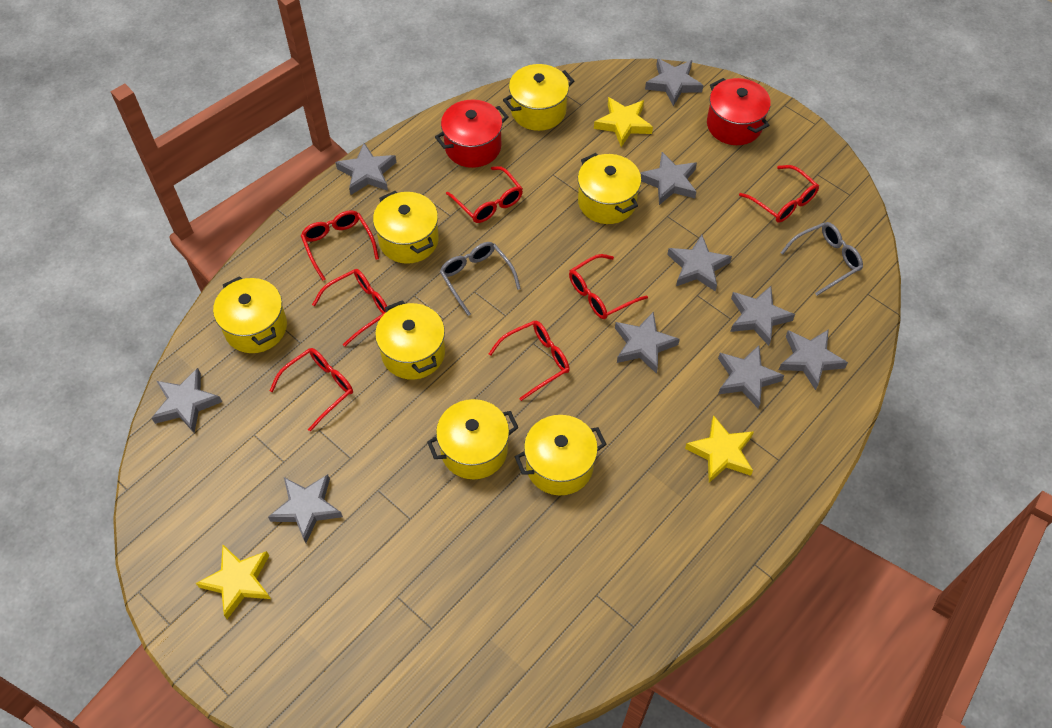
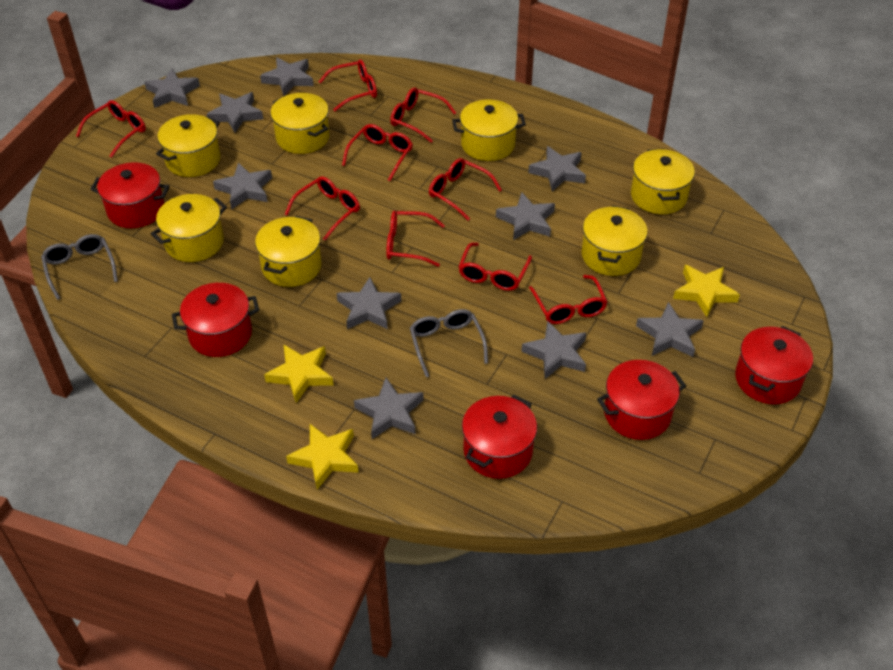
red glasses: 7 -> 9
red pot: 2 -> 5

